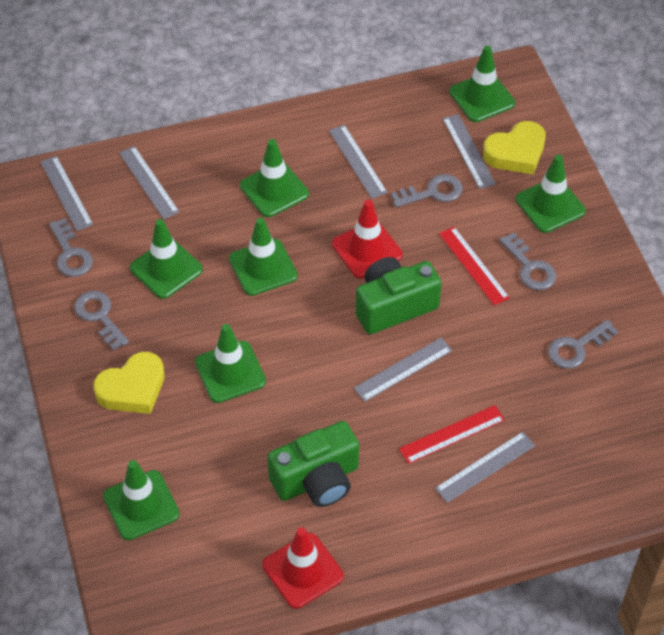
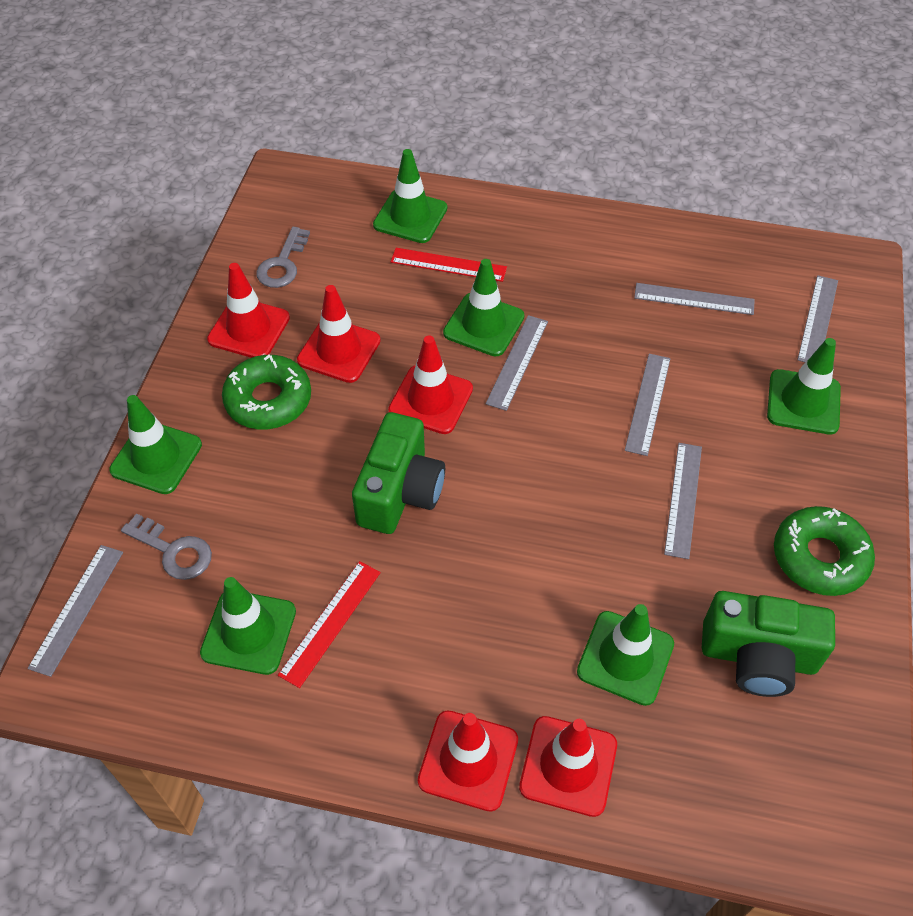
green donut: 0 -> 2
green traffic cone: 7 -> 6
grey key: 5 -> 2
red traffic cone: 2 -> 5
yellow heart: 2 -> 0

